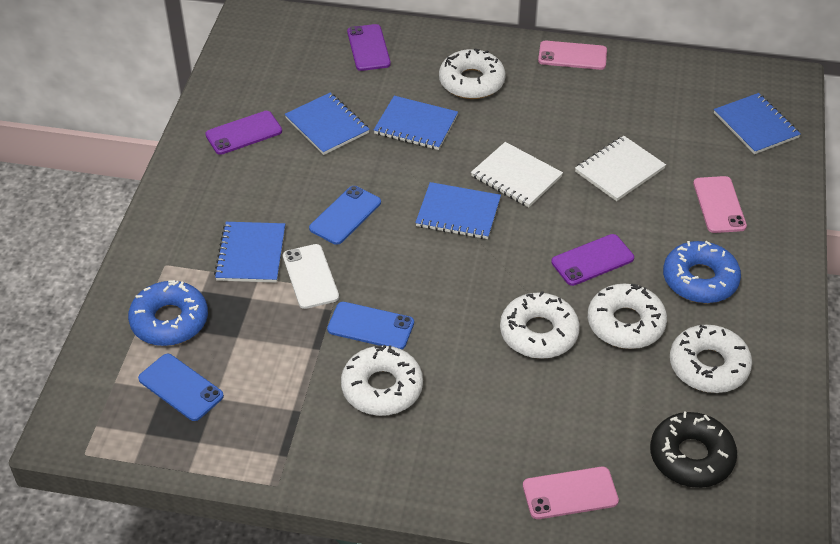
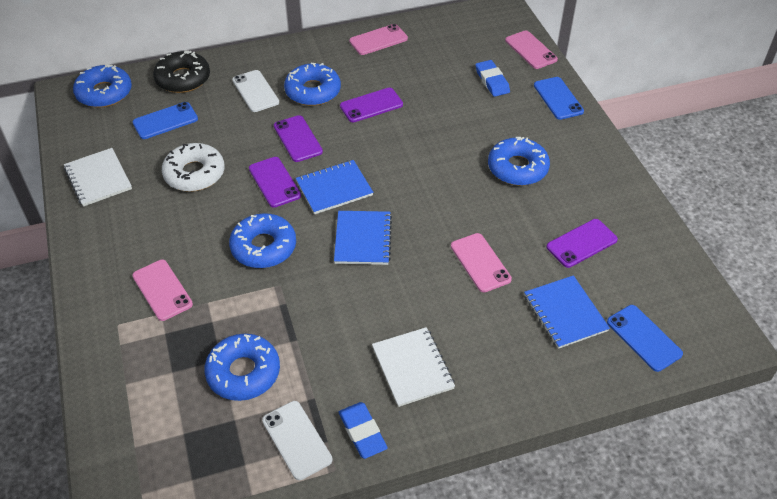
blue donut: 2 -> 5
blue eraser: 0 -> 2
blue notebook: 5 -> 3
pink phone: 3 -> 4
purple phone: 3 -> 4
white donut: 5 -> 1
white phone: 1 -> 2

